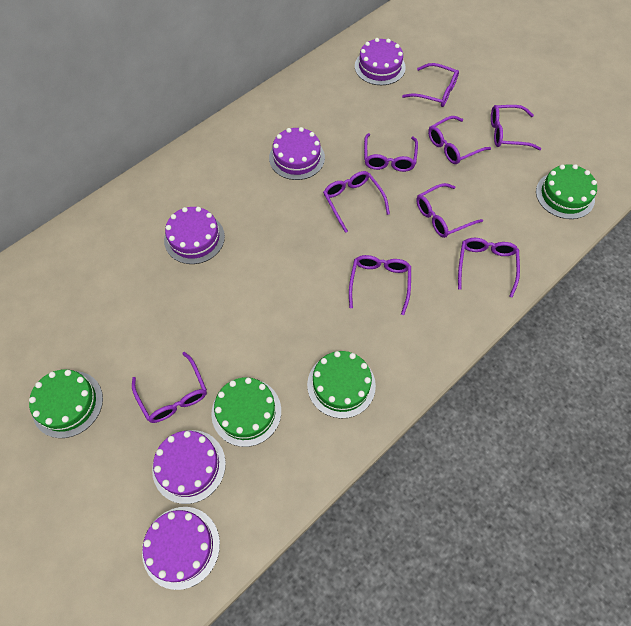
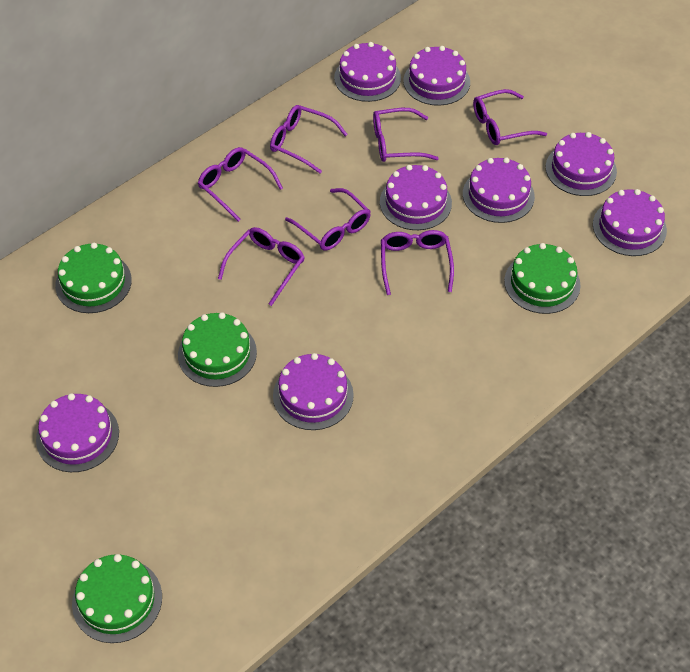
purple cake: 5 -> 8
purple glasses: 9 -> 7

